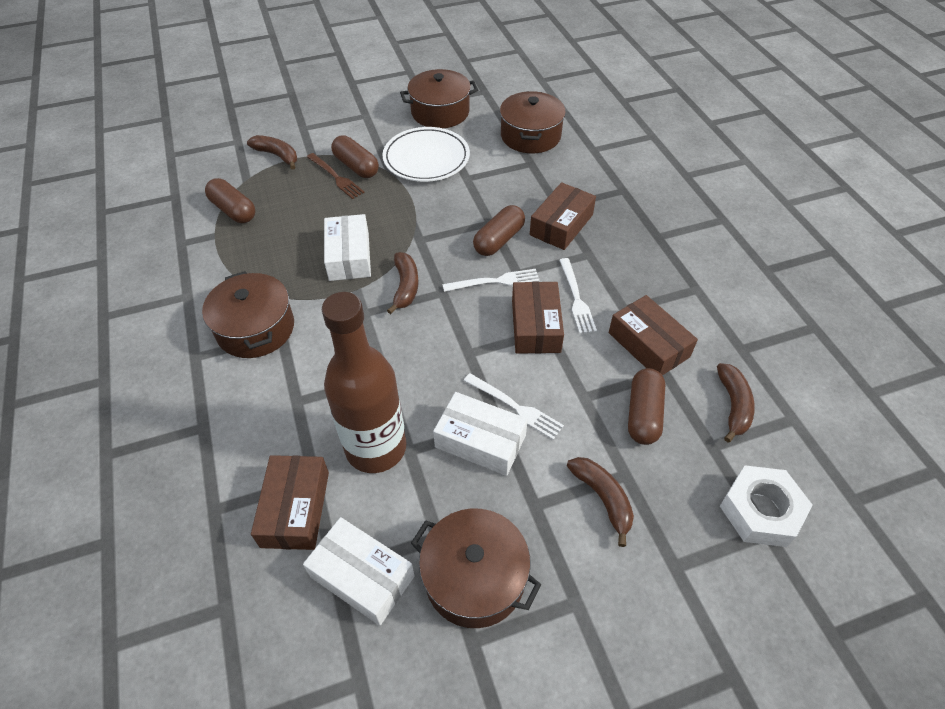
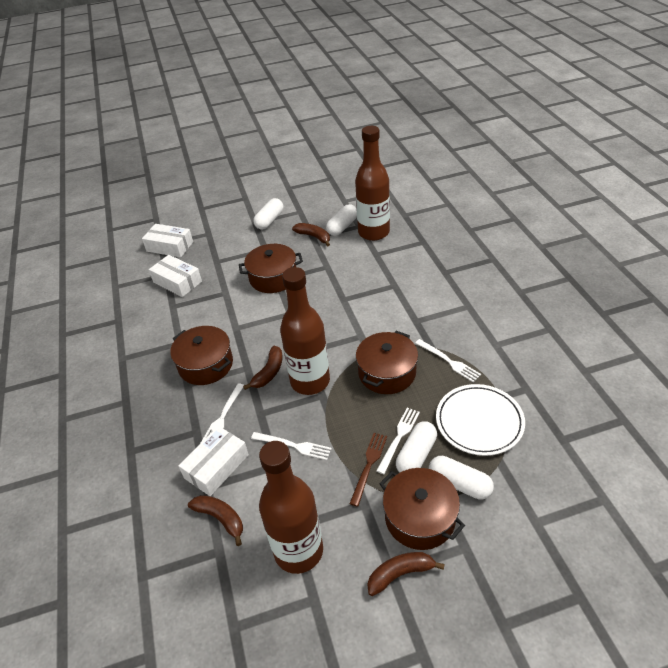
brown bottle: 1 -> 3
brown box: 4 -> 0
brown capsule: 4 -> 0
white capsule: 0 -> 4
white fork: 3 -> 4
white nut: 1 -> 0

